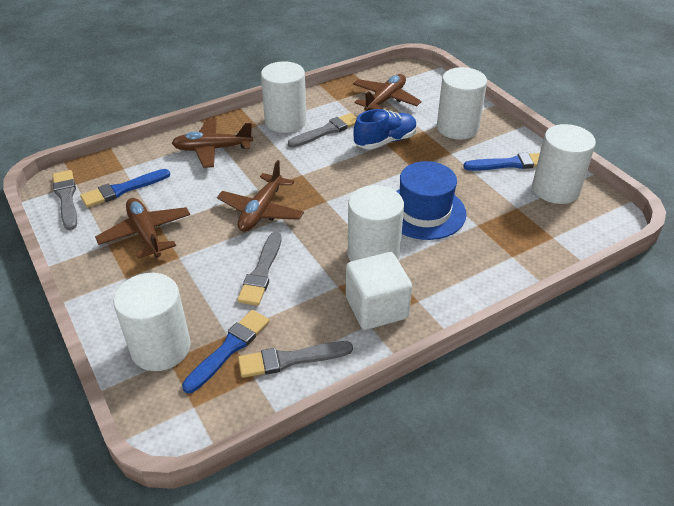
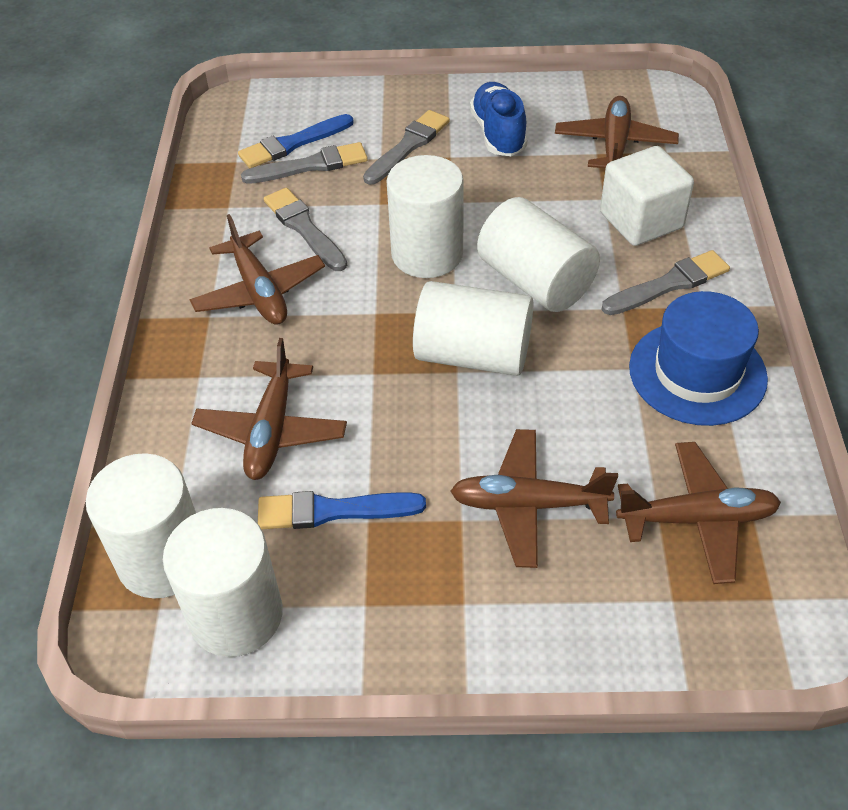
blue brush: 3 -> 2
brown plane: 4 -> 5

